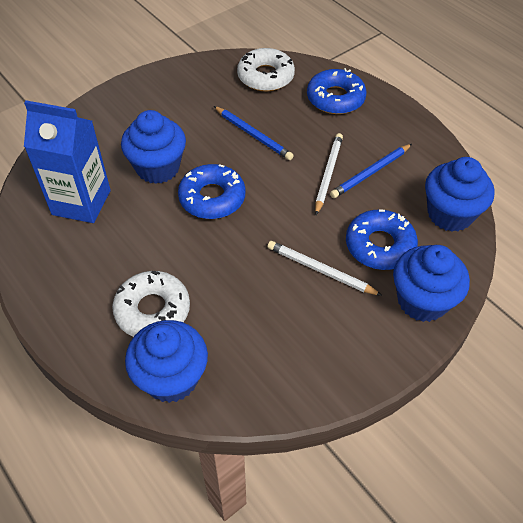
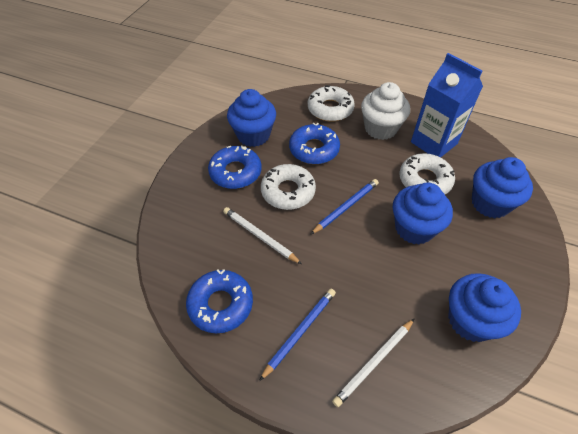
white cupcake: 0 -> 1
white donut: 2 -> 3

